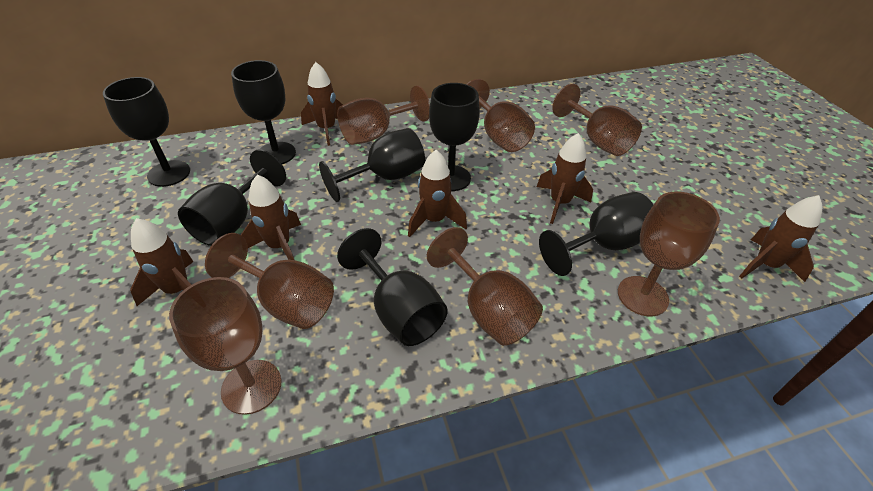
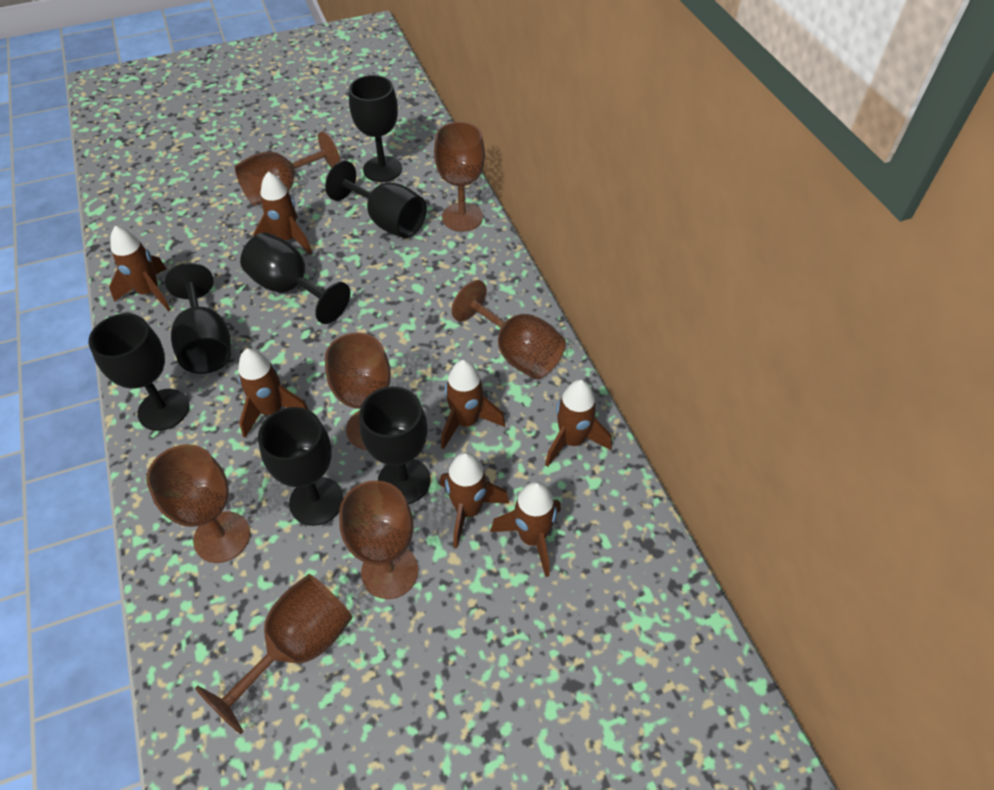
brown rocket: 6 -> 7

